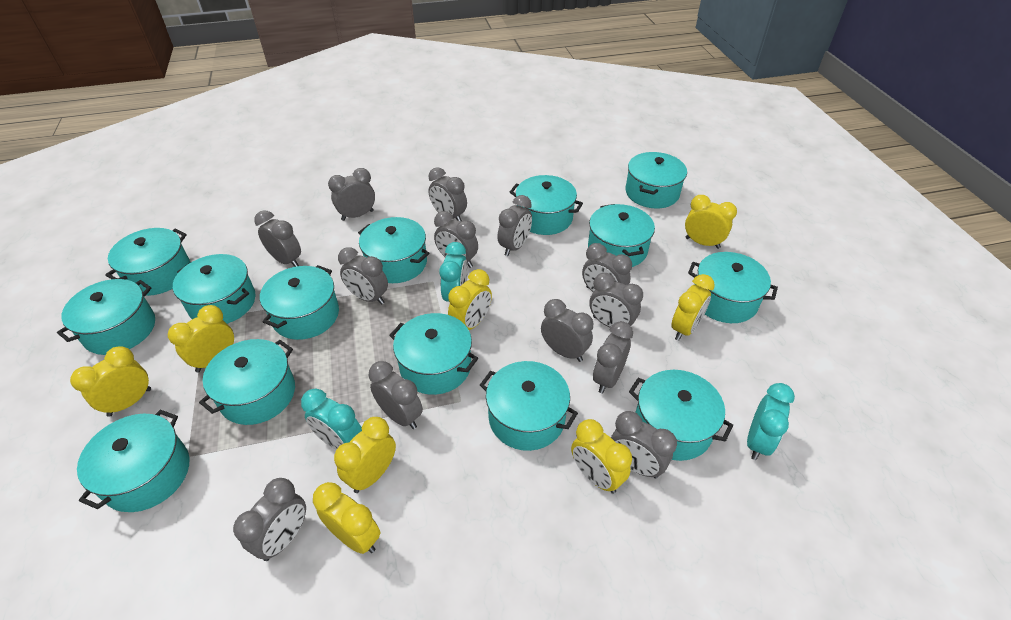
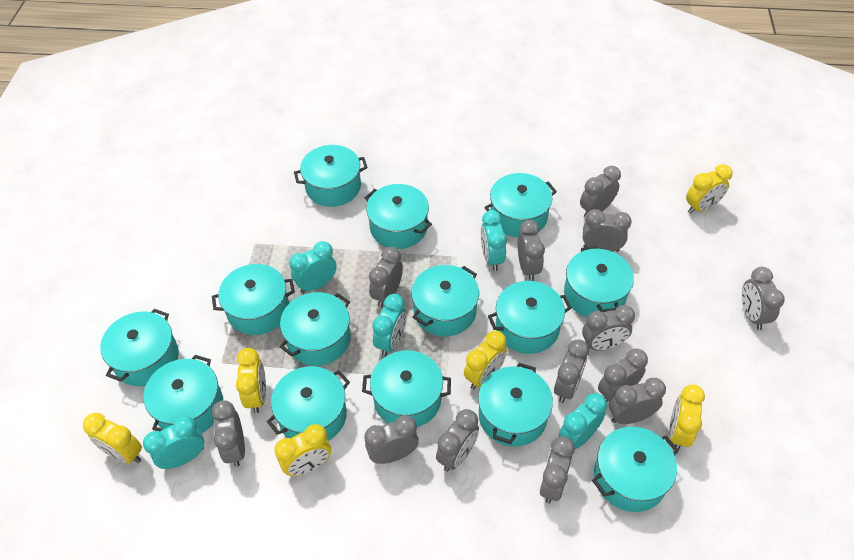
turquoise clock: 3 -> 5
yellow clock: 8 -> 6

